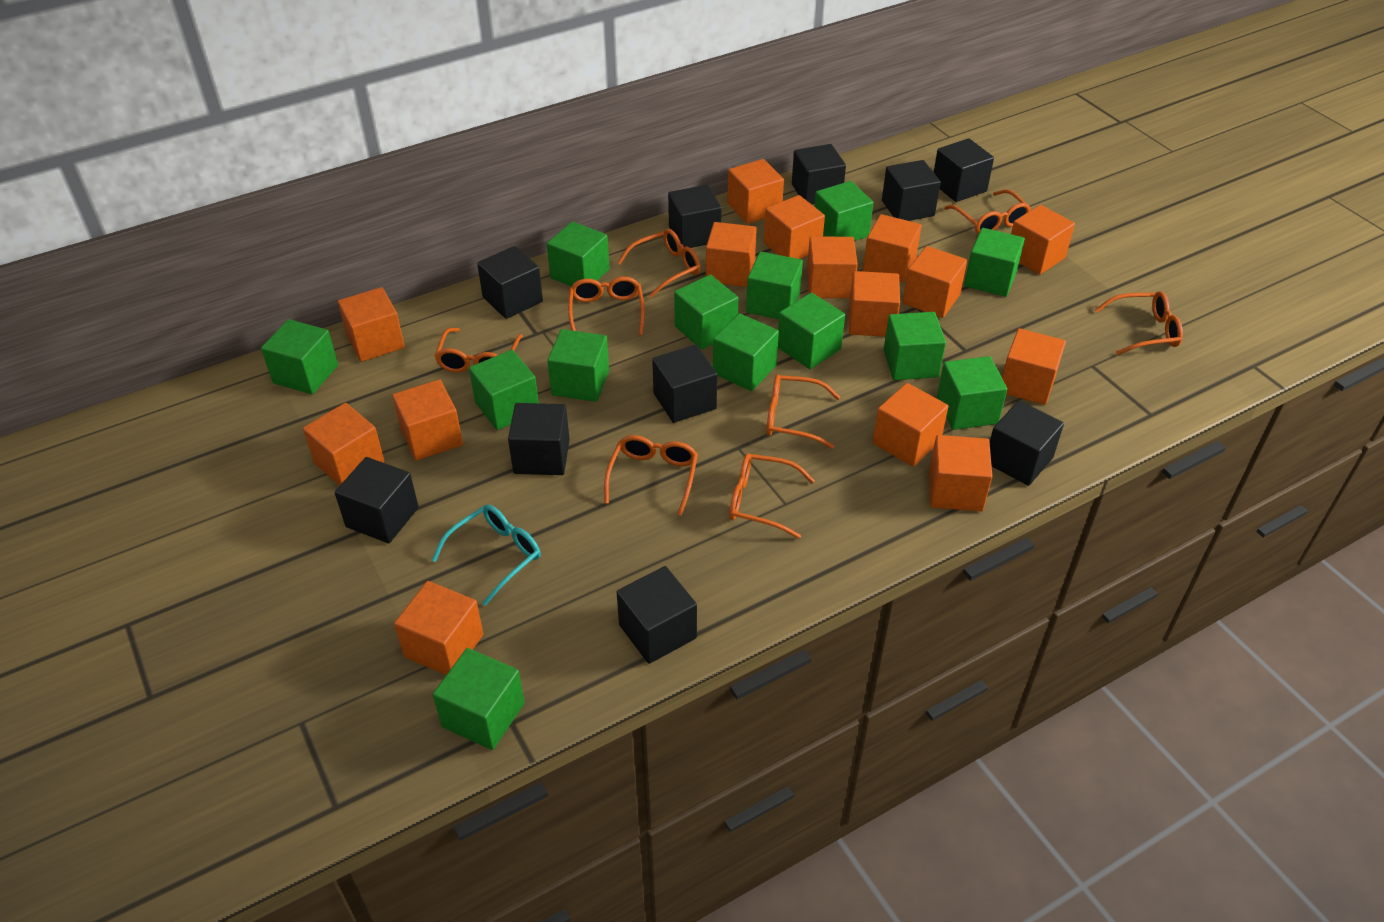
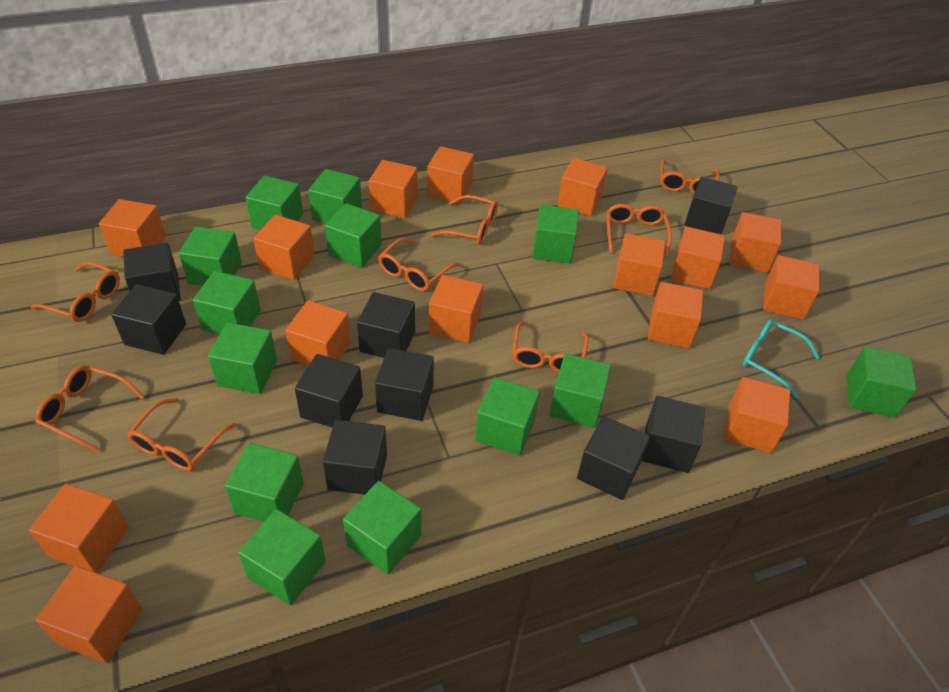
black cube: 10 -> 9

